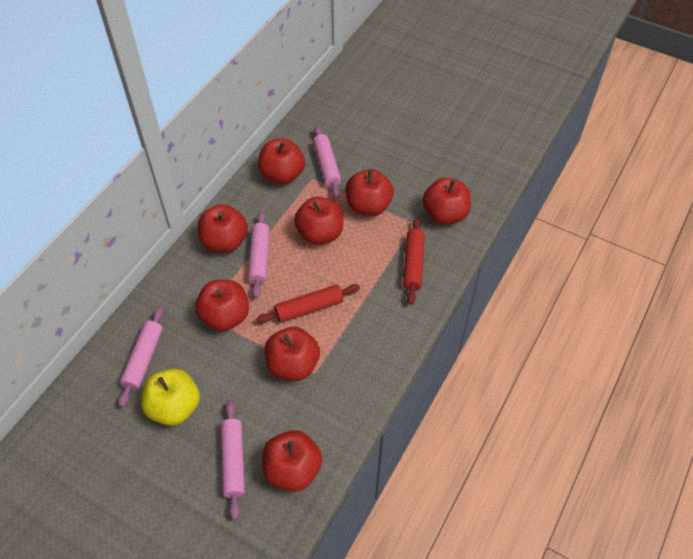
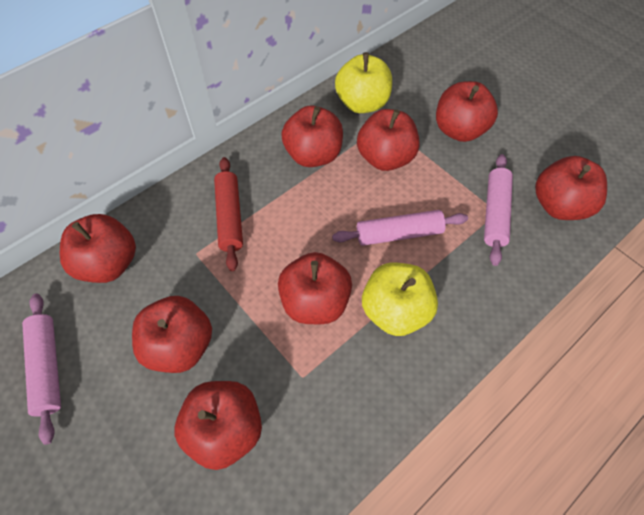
pink rolling pin: 4 -> 3
red rolling pin: 2 -> 1
yellow apple: 1 -> 2

